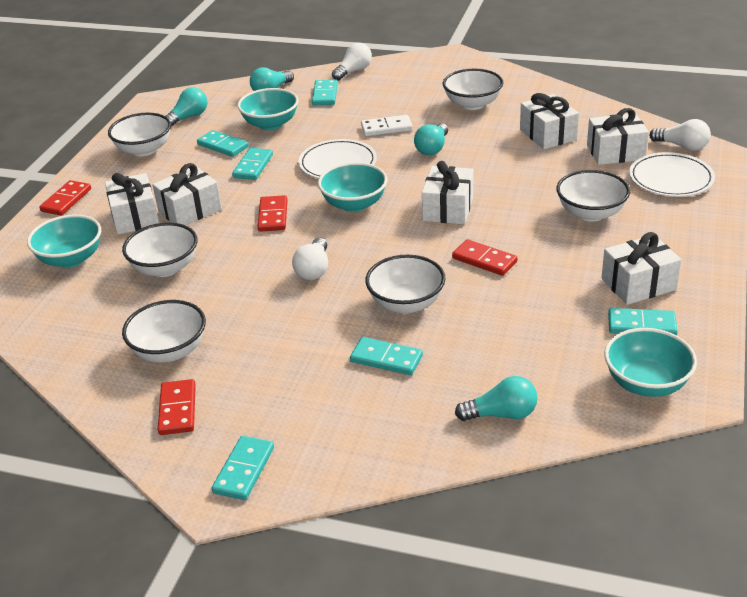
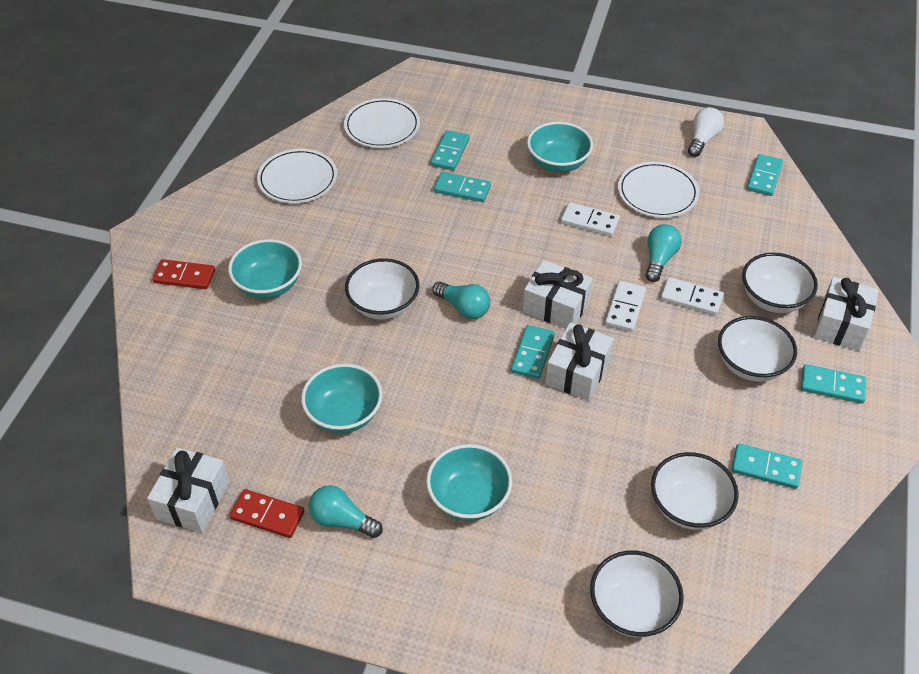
red domino: 4 -> 2
turquoise light bulb: 4 -> 3
white bowl: 6 -> 5
white domino: 1 -> 3
white gift: 6 -> 4
white light bulb: 3 -> 1
white plate: 2 -> 3

